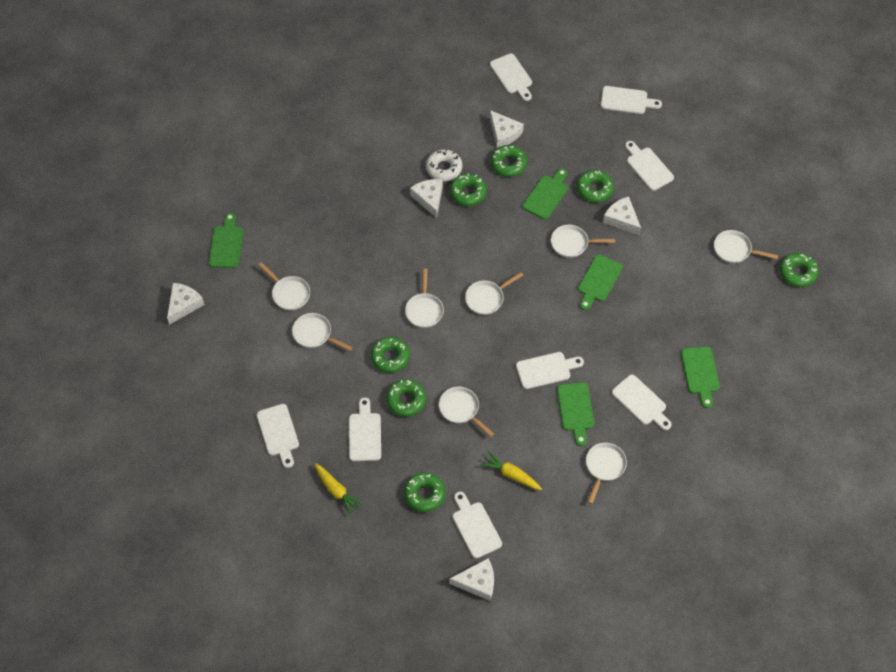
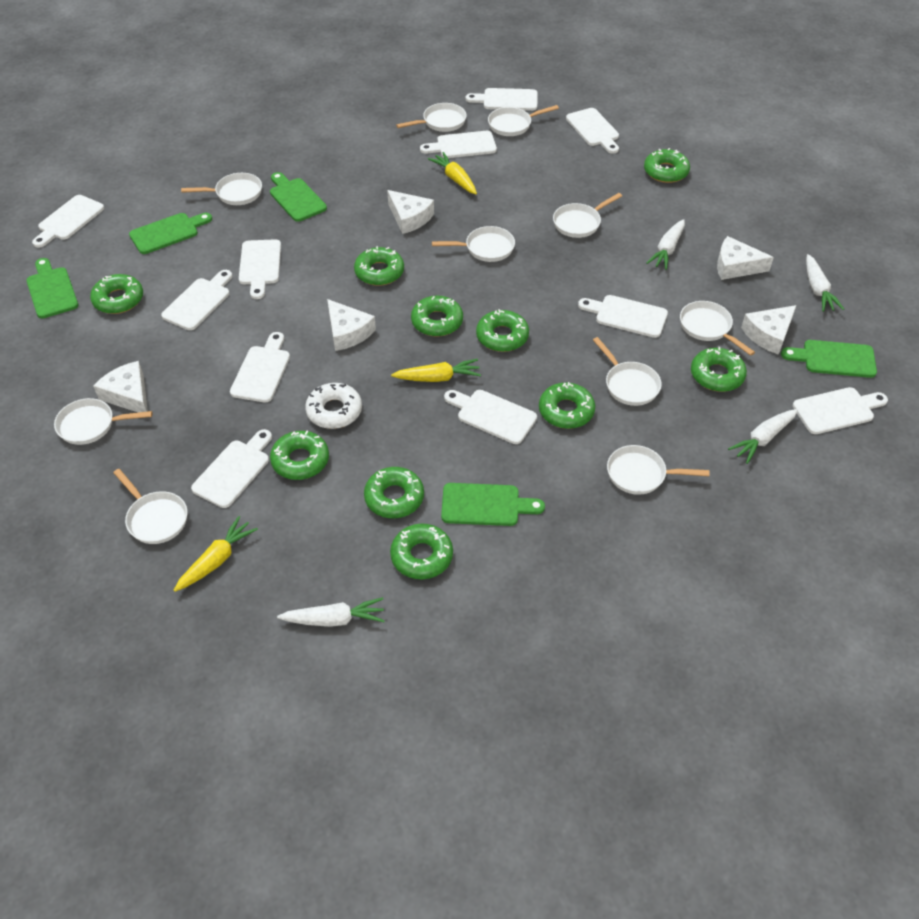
green donut: 7 -> 10
white carrot: 0 -> 4
white cutting board: 8 -> 11
white pan: 8 -> 10
yellow carrot: 2 -> 3

